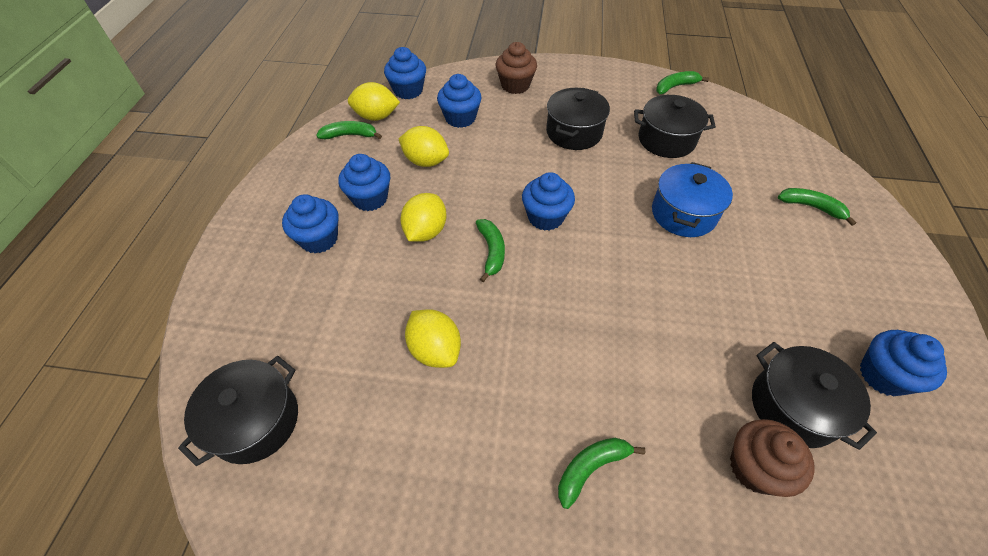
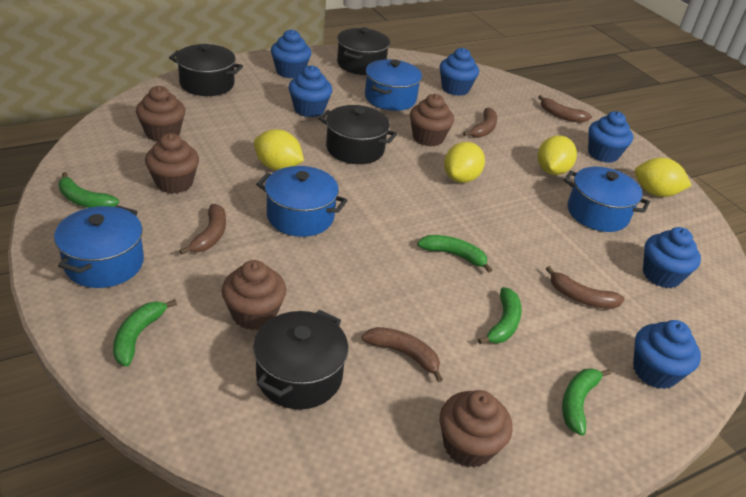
blue pot: 1 -> 4
brown banana: 0 -> 5
brown cupcake: 2 -> 5

